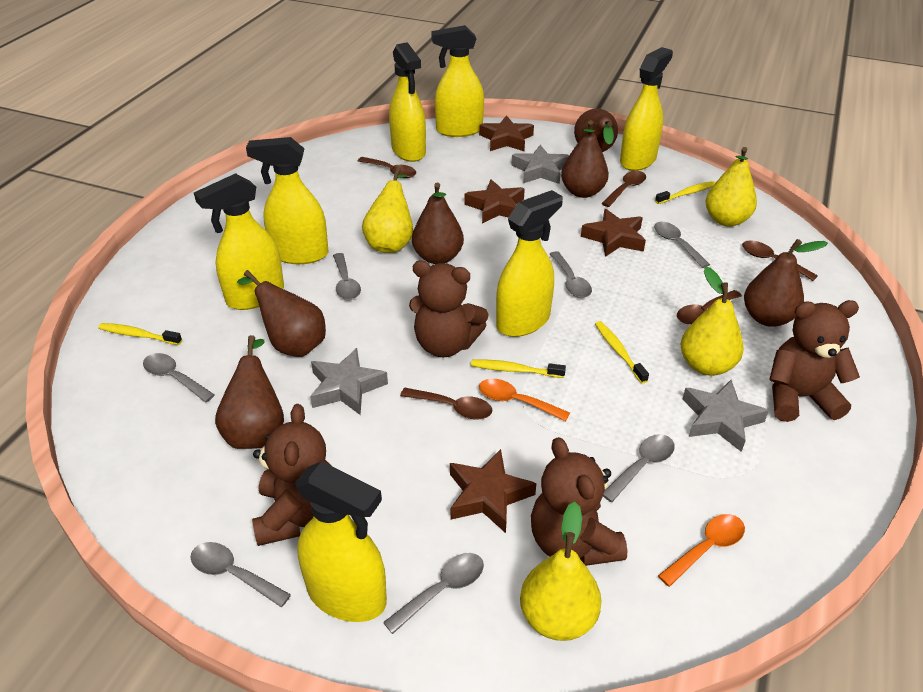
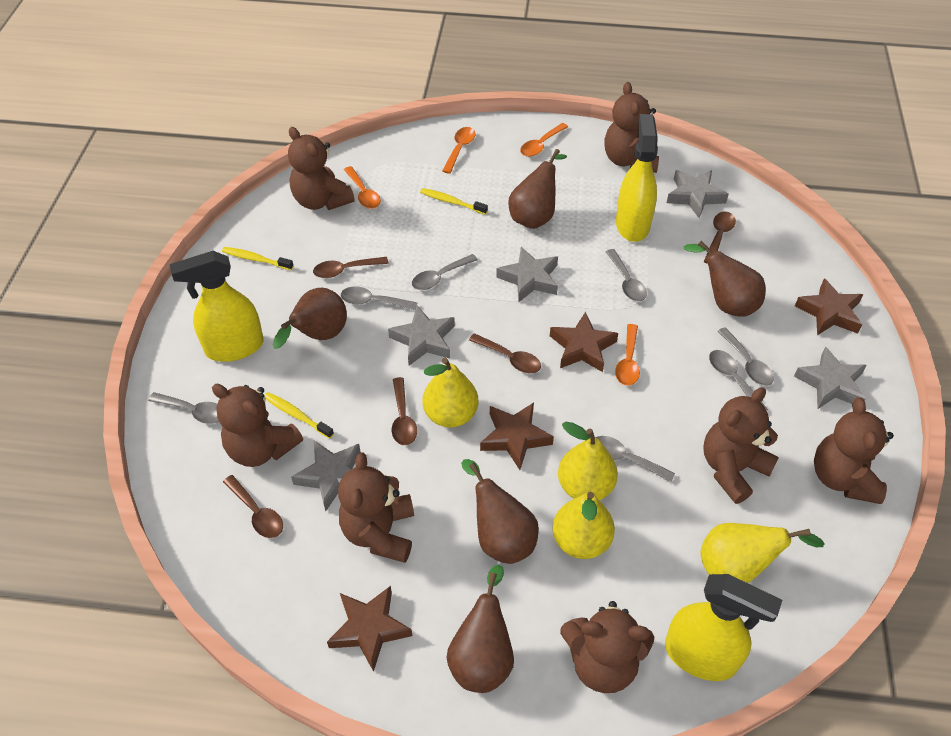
brown pear: 6 -> 5
brown teddy bear: 4 -> 7
grey star: 3 -> 5
orange spoon: 2 -> 4
yellow spray bottle: 7 -> 3
yellow toothbrush: 4 -> 3

